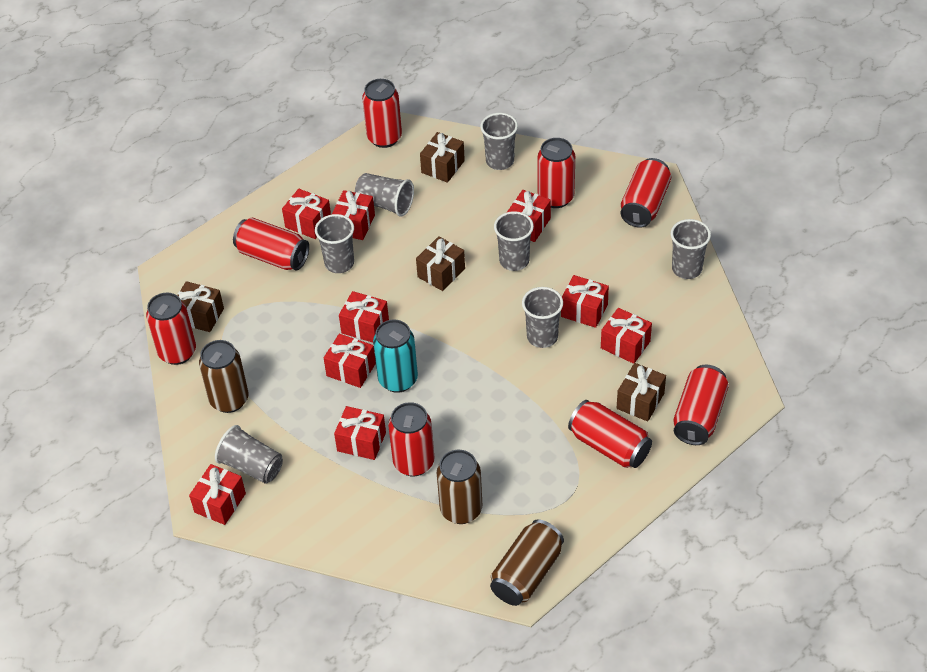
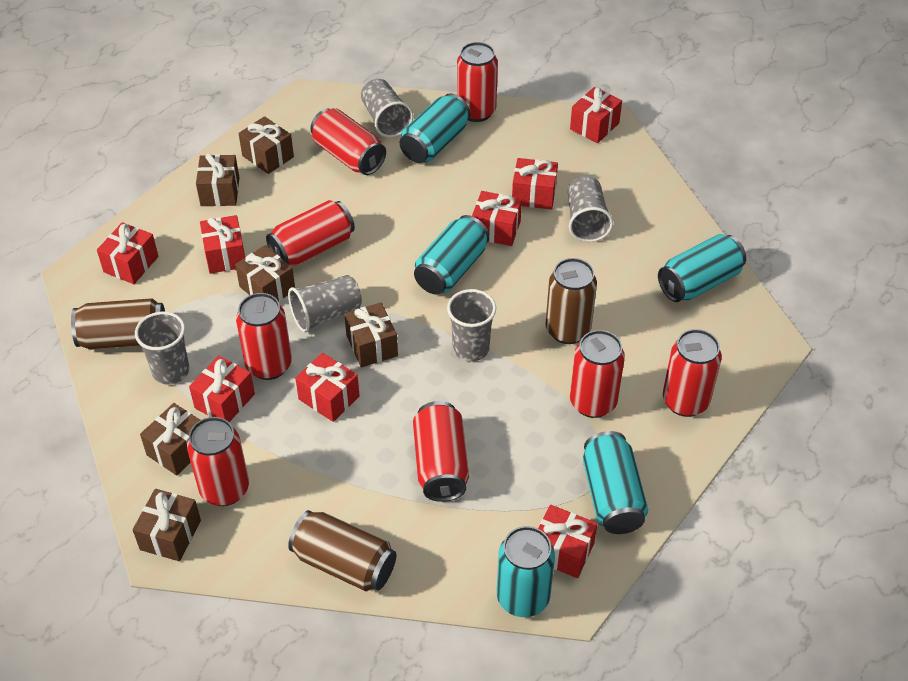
brown gift: 4 -> 6
grey cup: 7 -> 5
red gift: 9 -> 8
turquoise can: 1 -> 5

